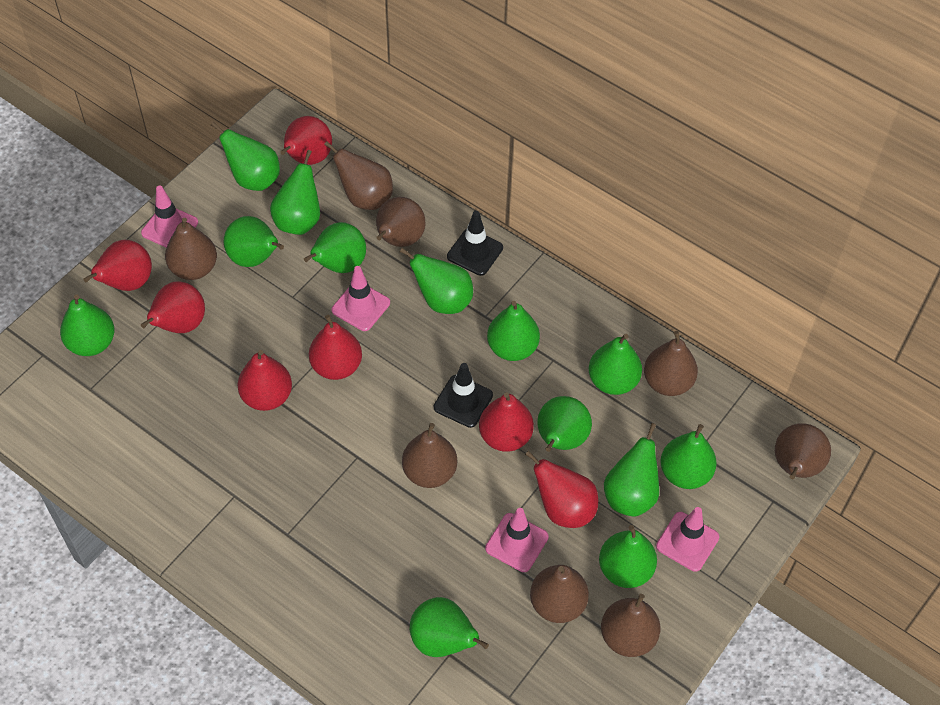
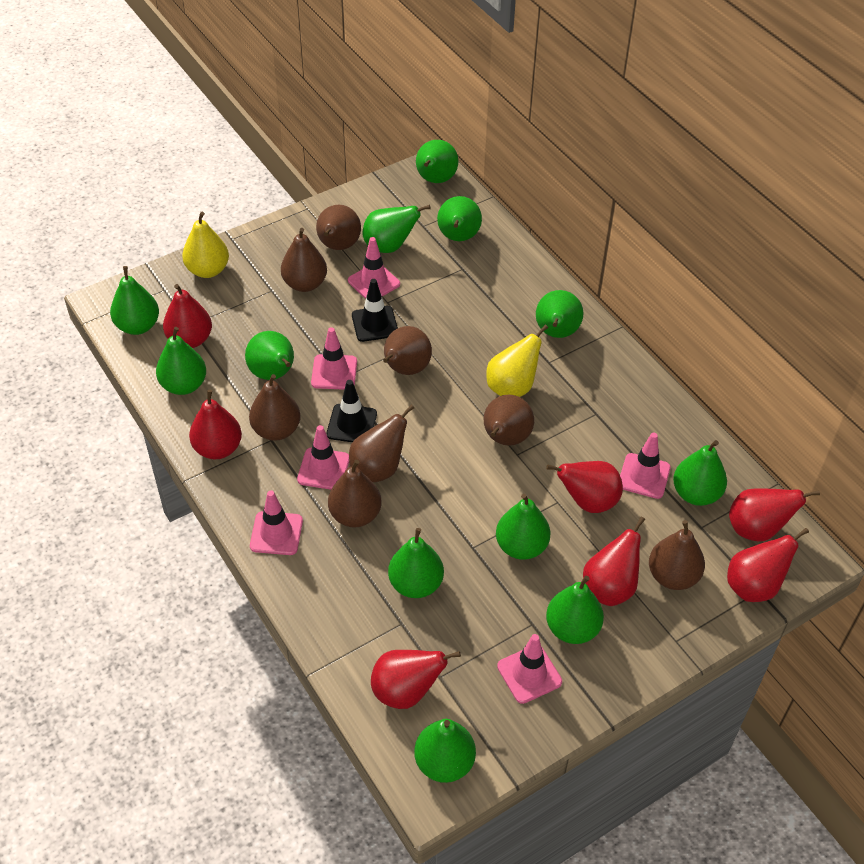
green pear: 13 -> 12
pink traffic cone: 4 -> 6
yellow pear: 0 -> 2

